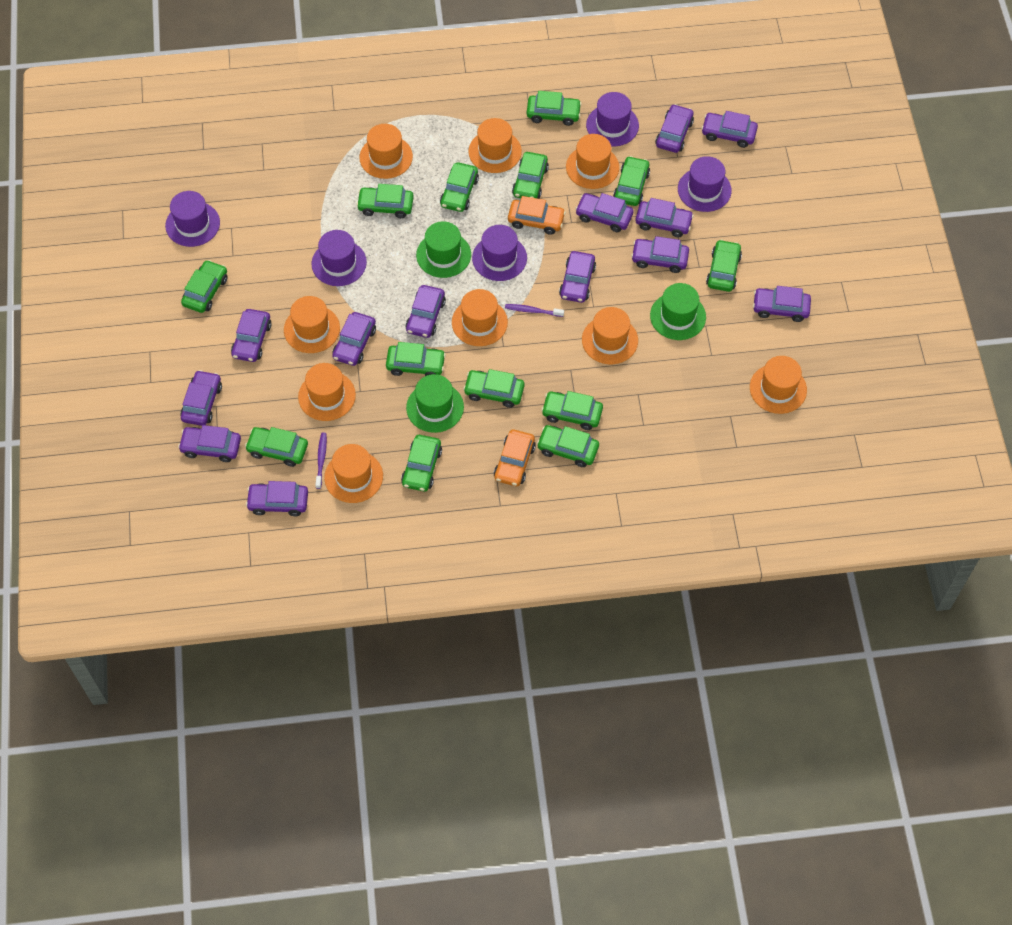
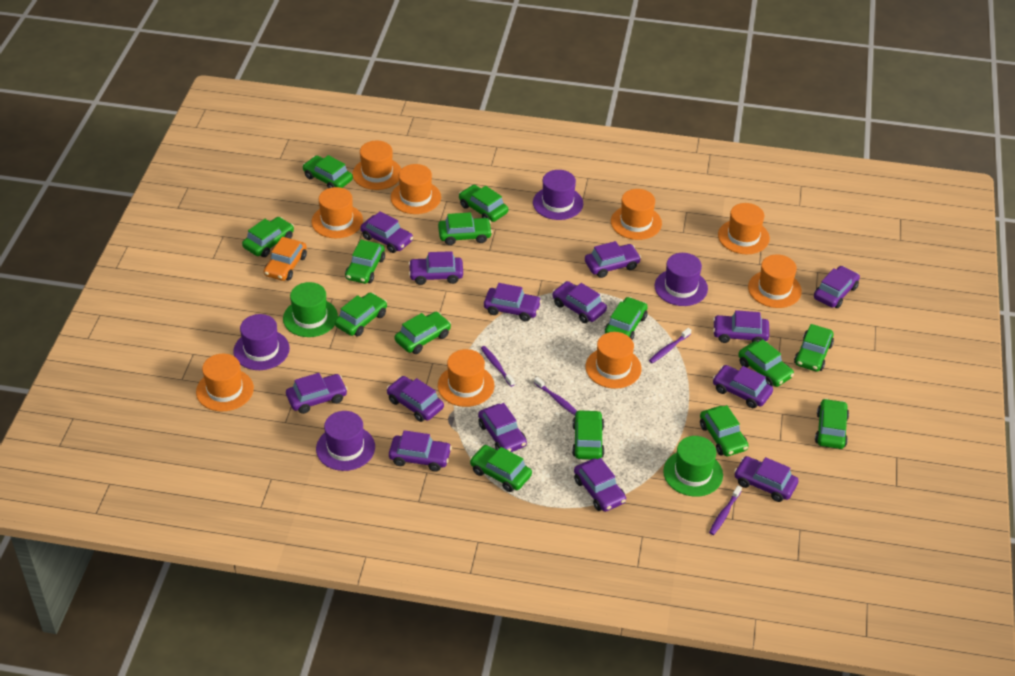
green car: 13 -> 14
green hat: 3 -> 2
orange car: 2 -> 1
purple car: 13 -> 14
purple hat: 5 -> 4
purple toothbrush: 2 -> 4

